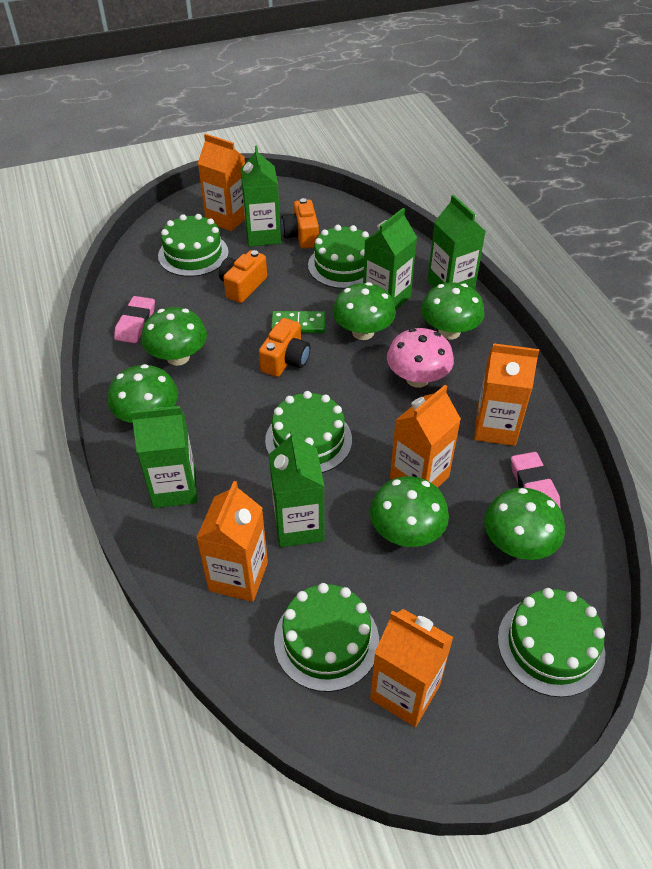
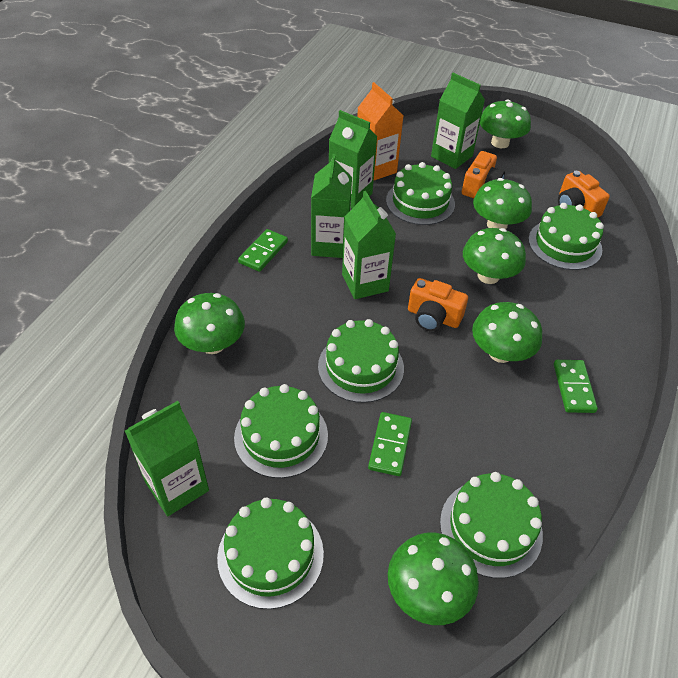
green cake: 5 -> 6
green domino: 1 -> 3
orange carton: 5 -> 1
pink eraser: 2 -> 0
pink mushroom: 1 -> 0

